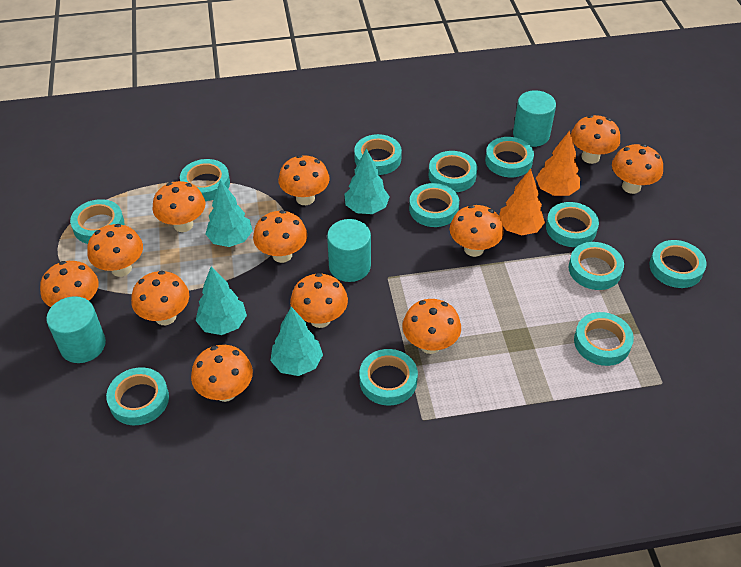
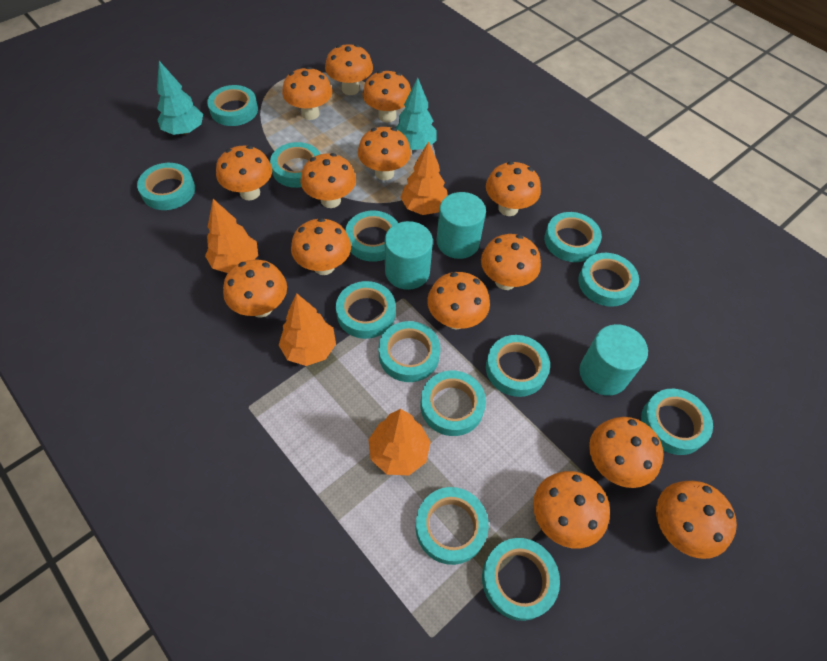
orange mushroom: 12 -> 14
orange tree: 2 -> 4
turquoise tape: 12 -> 13
turquoise tree: 4 -> 2

